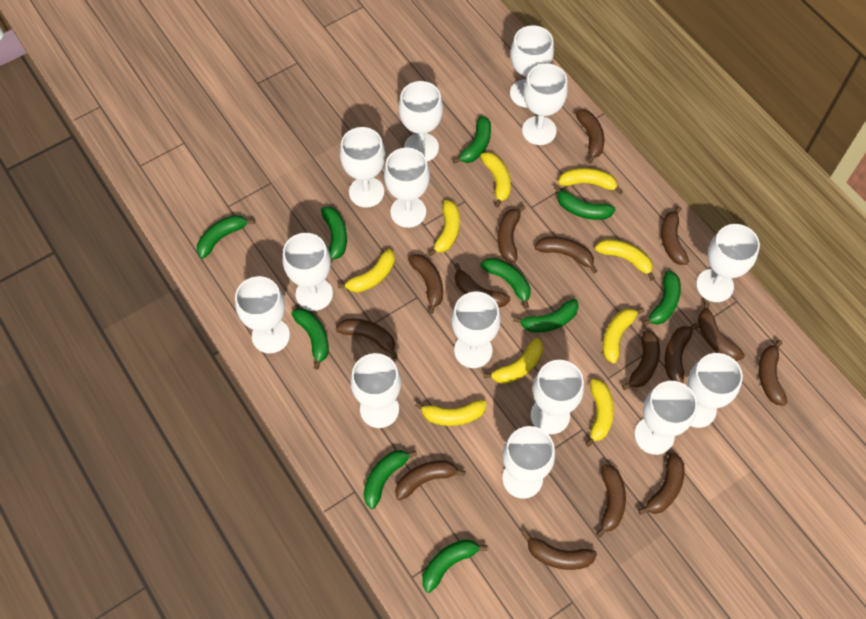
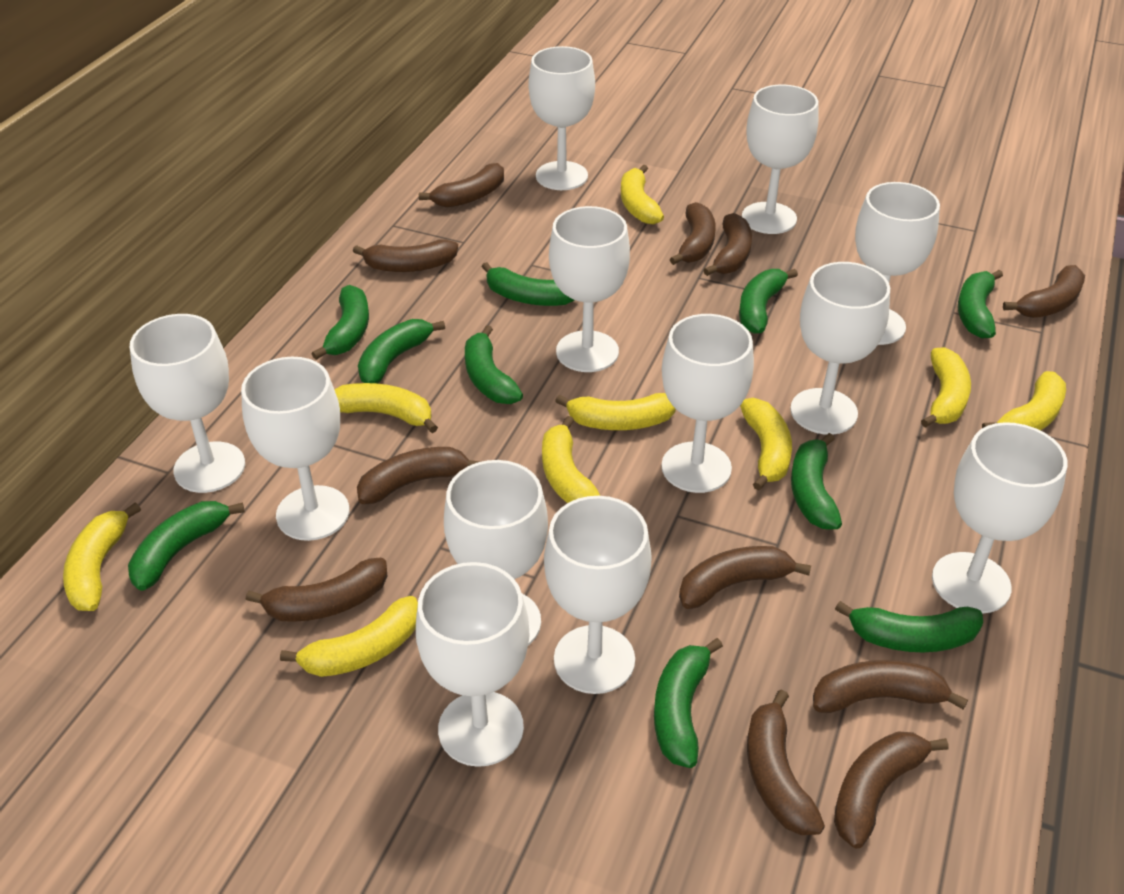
brown banana: 15 -> 11
white goblet: 14 -> 12

